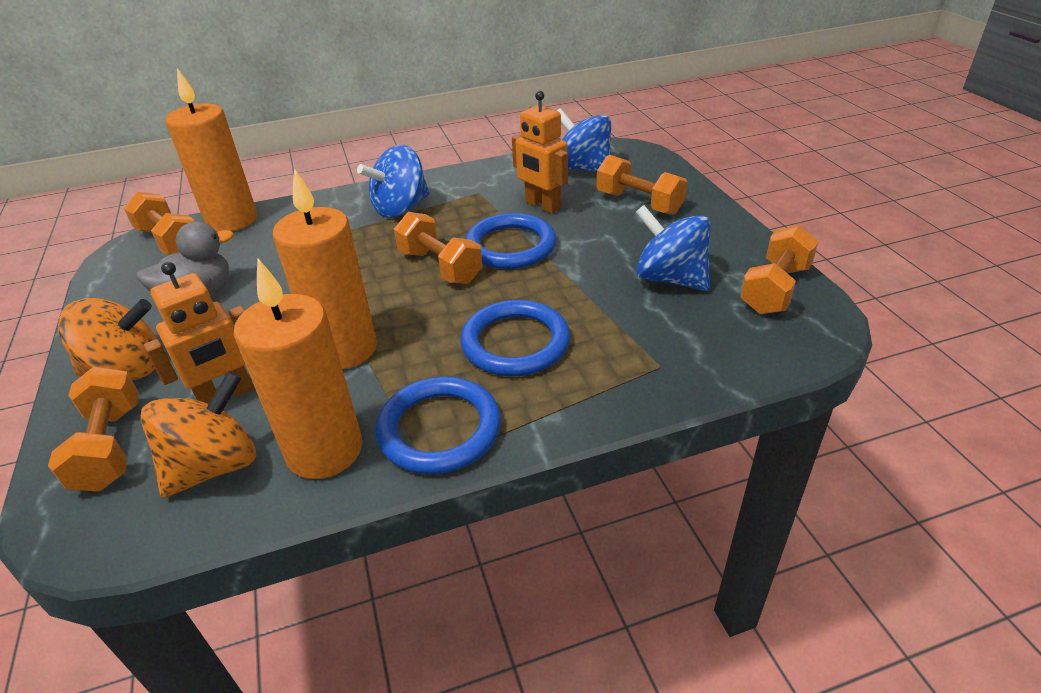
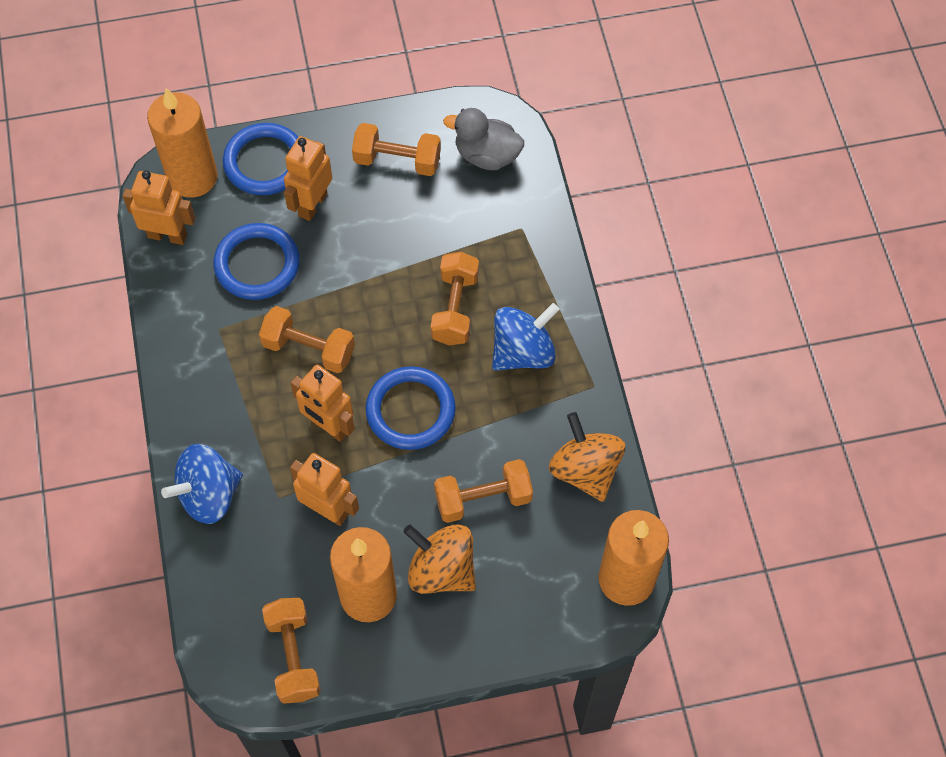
blue spinning top: 3 -> 2
orange robot: 2 -> 4

